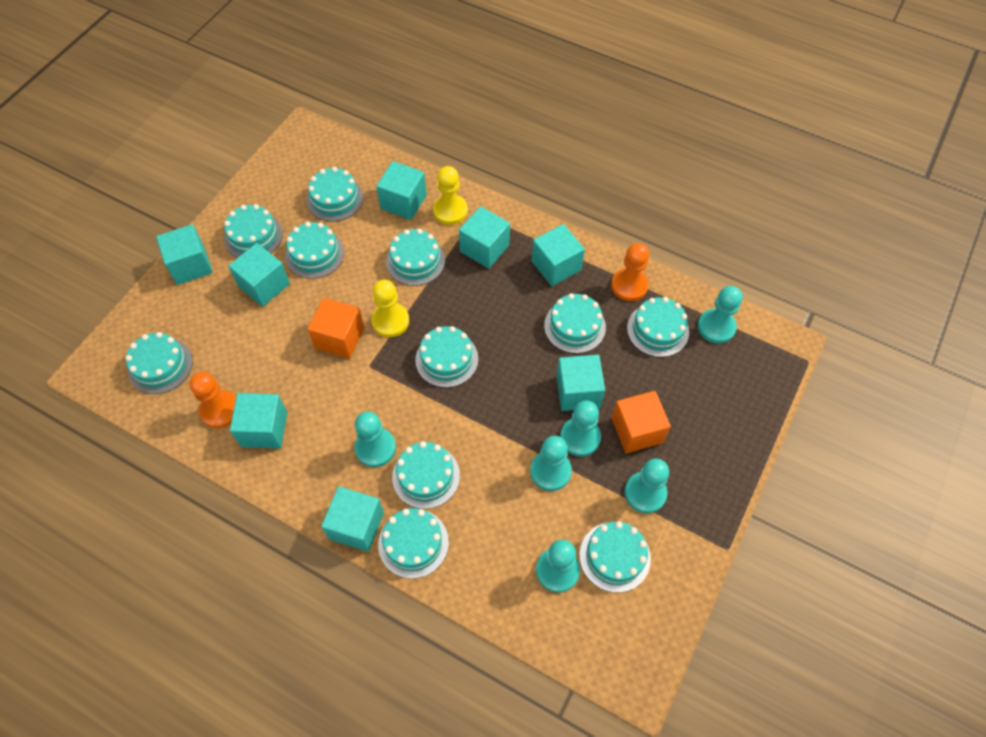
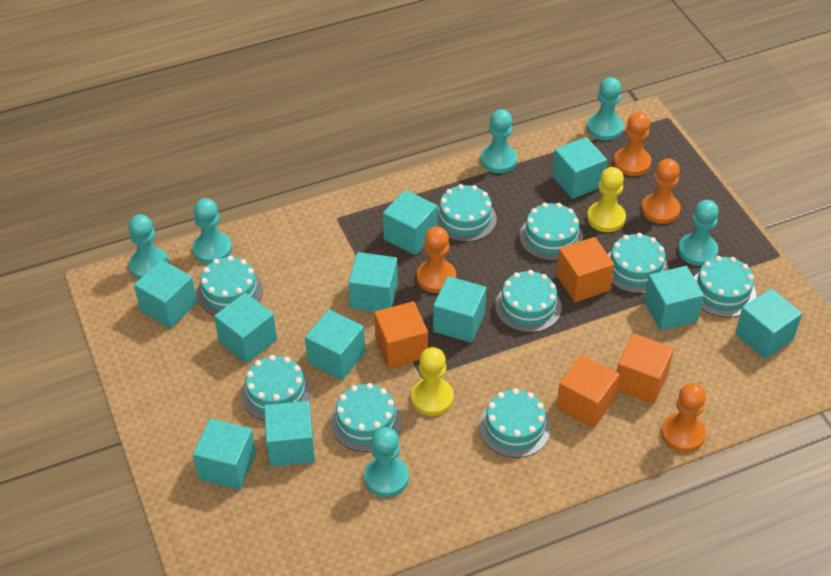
orange cube: 2 -> 4
orange pawn: 2 -> 4
turquoise cake: 11 -> 9
turquoise cube: 8 -> 11

